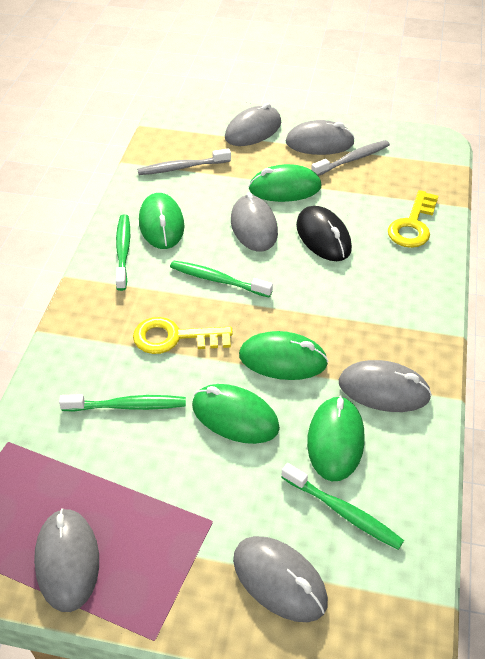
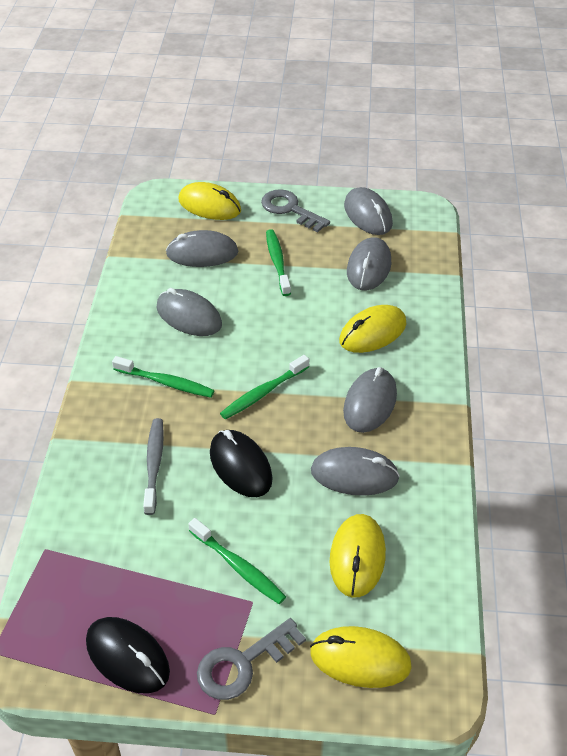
black mouse: 1 -> 2
green mouse: 5 -> 0
grey key: 0 -> 2
grey toothbrush: 2 -> 1
yellow key: 2 -> 0
yellow mouse: 0 -> 4

